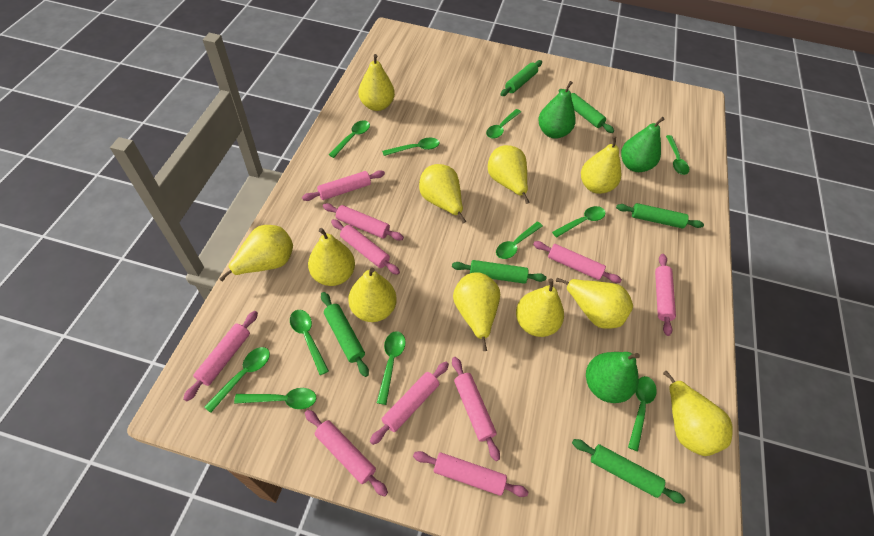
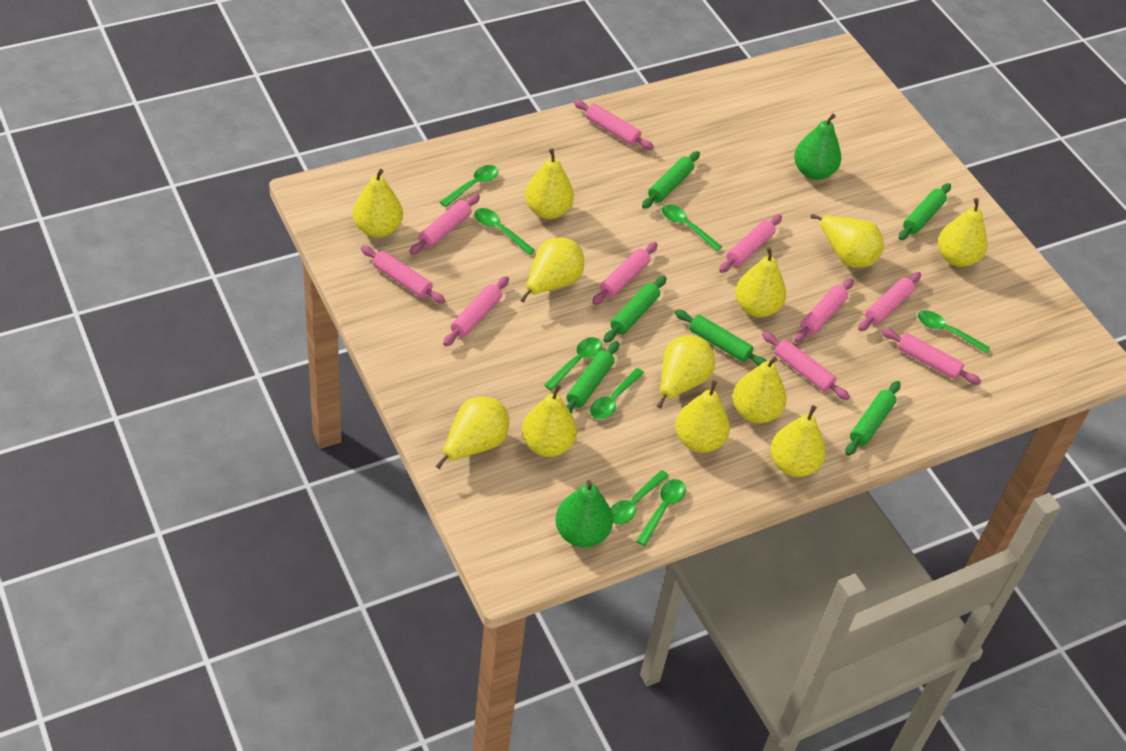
green pear: 3 -> 2
green spoon: 11 -> 8
yellow pear: 11 -> 12

